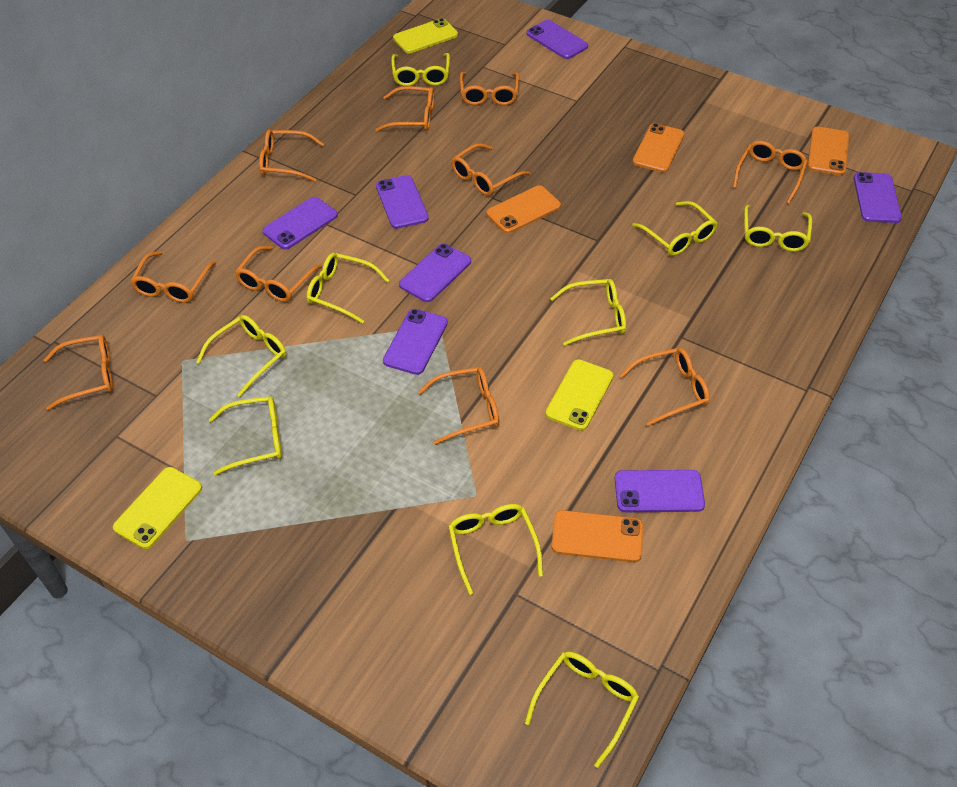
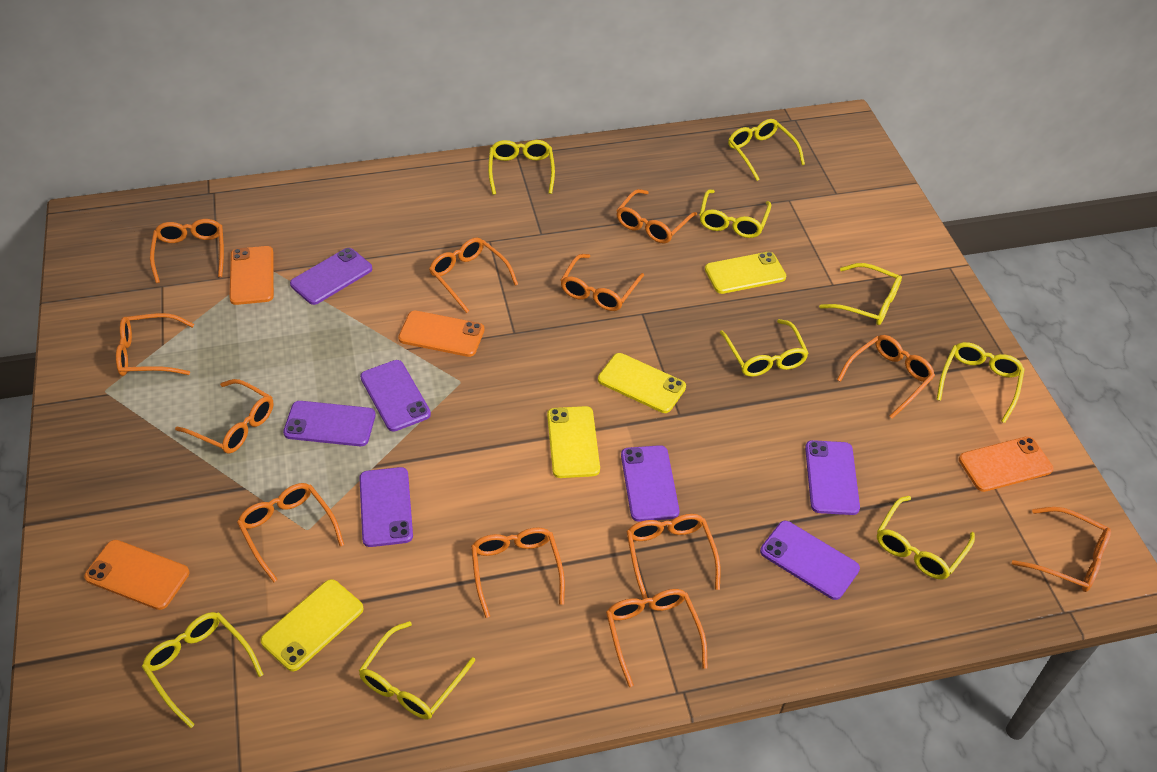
orange glasses: 10 -> 12
yellow phone: 3 -> 4

